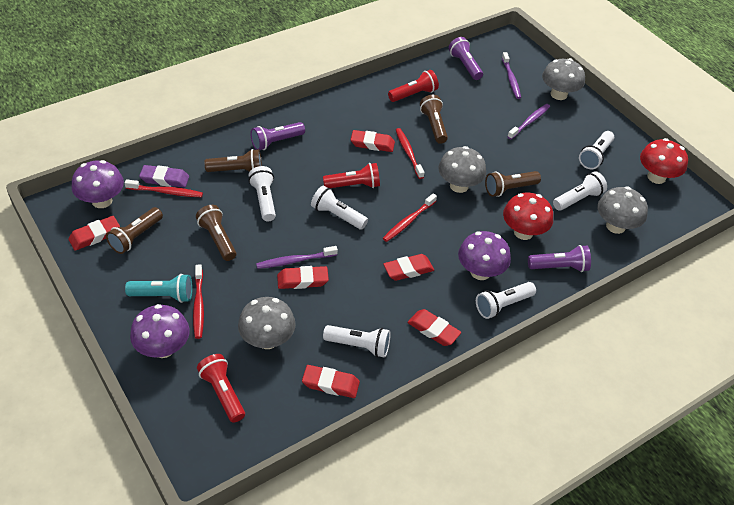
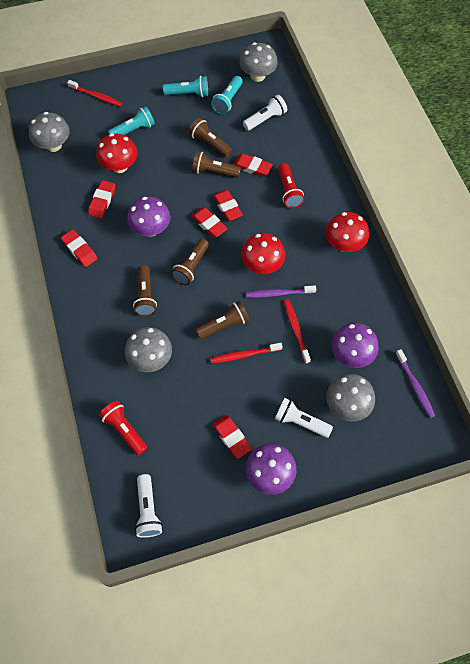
purple eraser: 1 -> 0
purple flashlight: 3 -> 0
purple toothbrush: 3 -> 2
red flashlight: 3 -> 2
red mushroom: 2 -> 3
red toothbrush: 4 -> 3
turquoise flashlight: 1 -> 3
white flashlight: 6 -> 3

